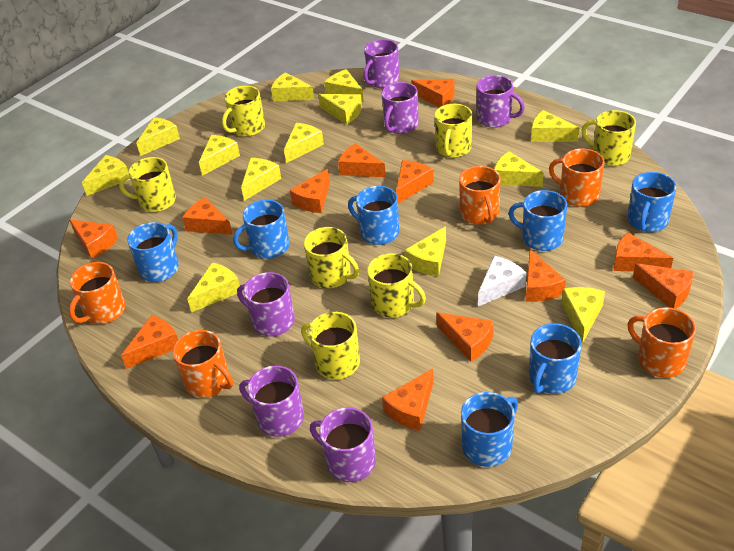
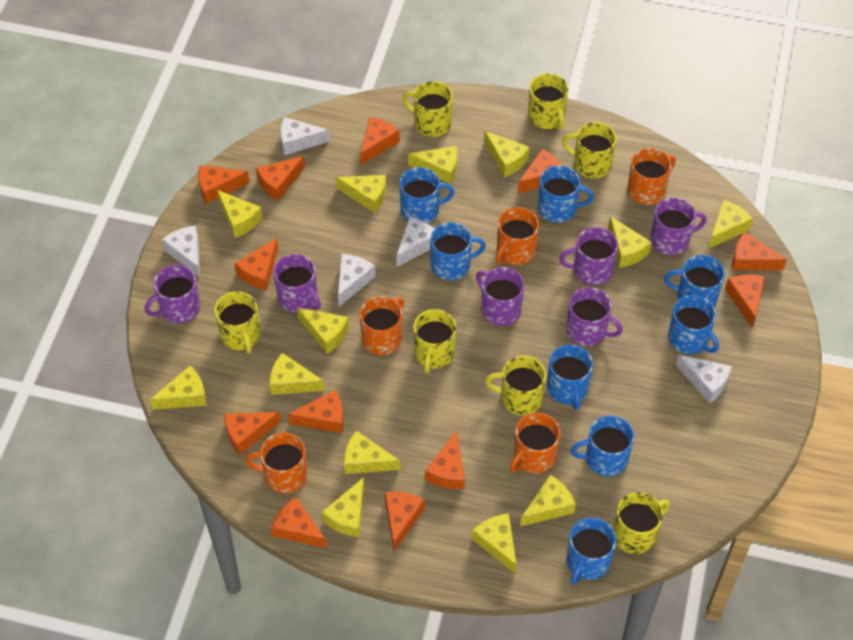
blue mug: 7 -> 8
white cheese: 1 -> 5

